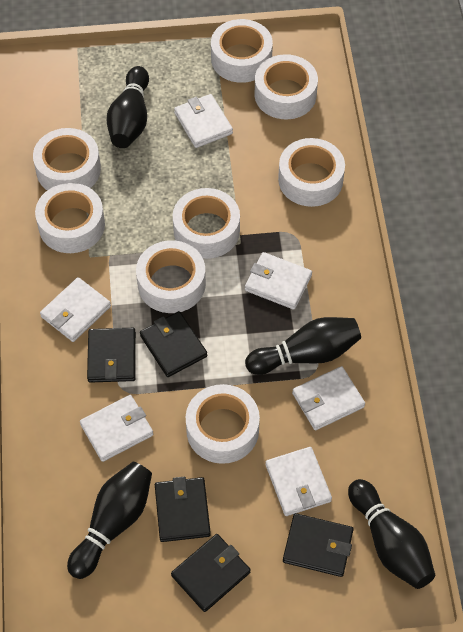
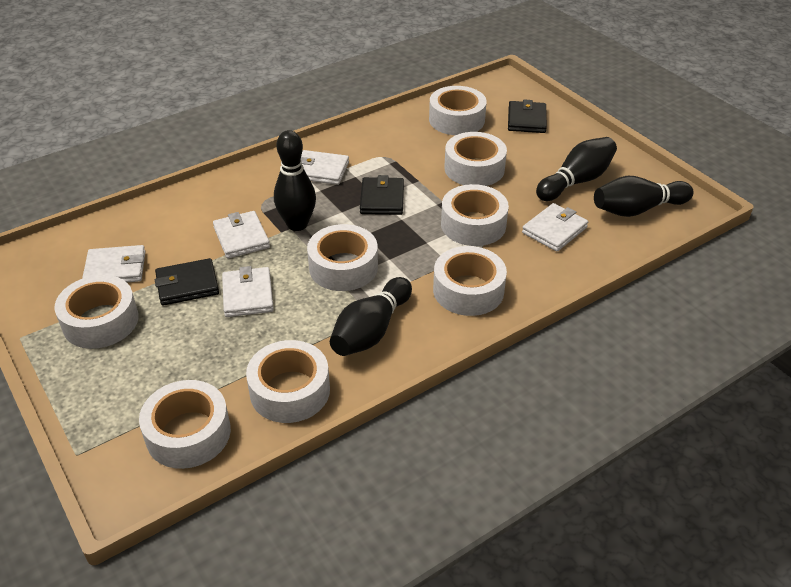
black wallet: 5 -> 3
white wallet: 6 -> 5

